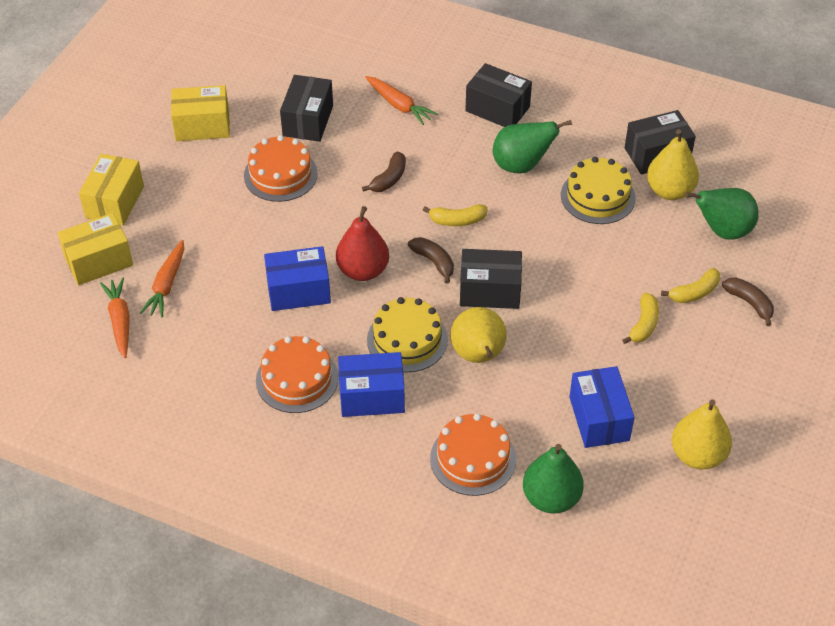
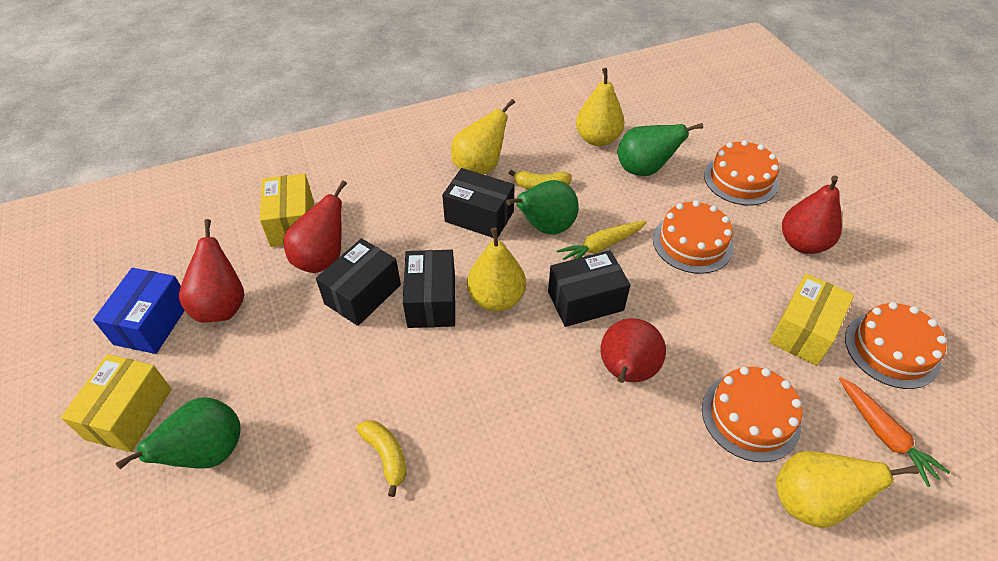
blue box: 3 -> 1
brown banana: 3 -> 0
orange cake: 3 -> 4
orange carrot: 3 -> 1
red pear: 1 -> 4
yellow banana: 3 -> 2
yellow cake: 2 -> 0
yellow carrot: 0 -> 1
yellow pear: 3 -> 4

